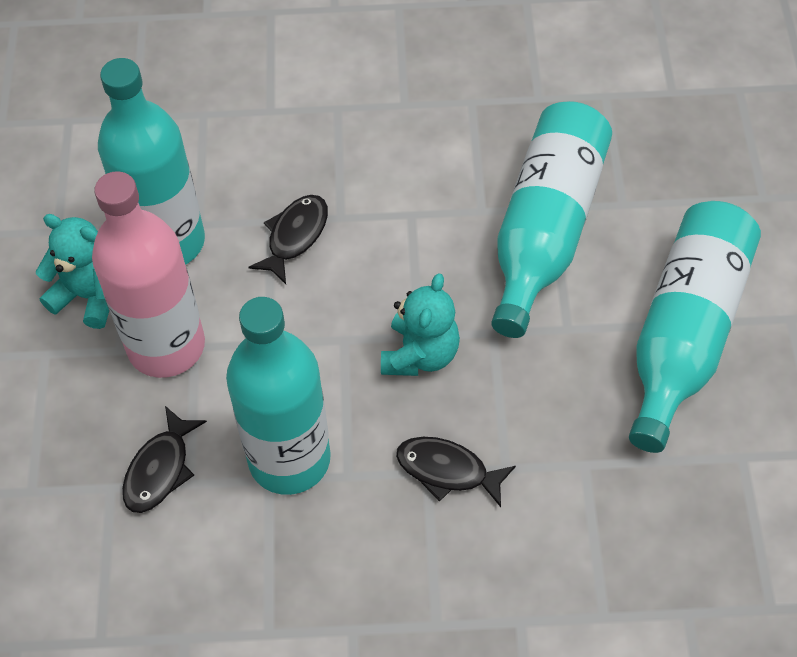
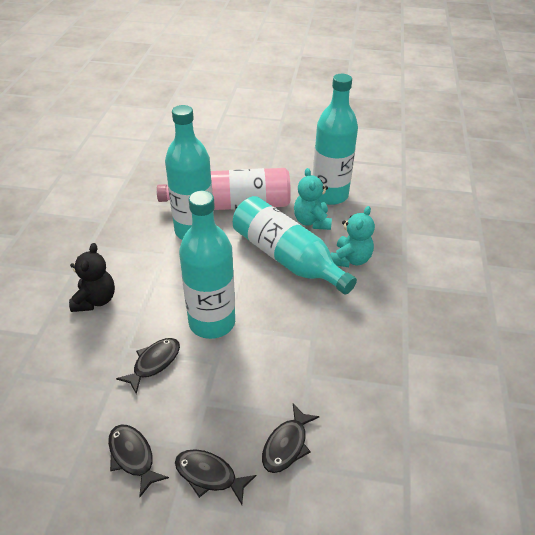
black fish: 3 -> 4
black teddy bear: 0 -> 1

